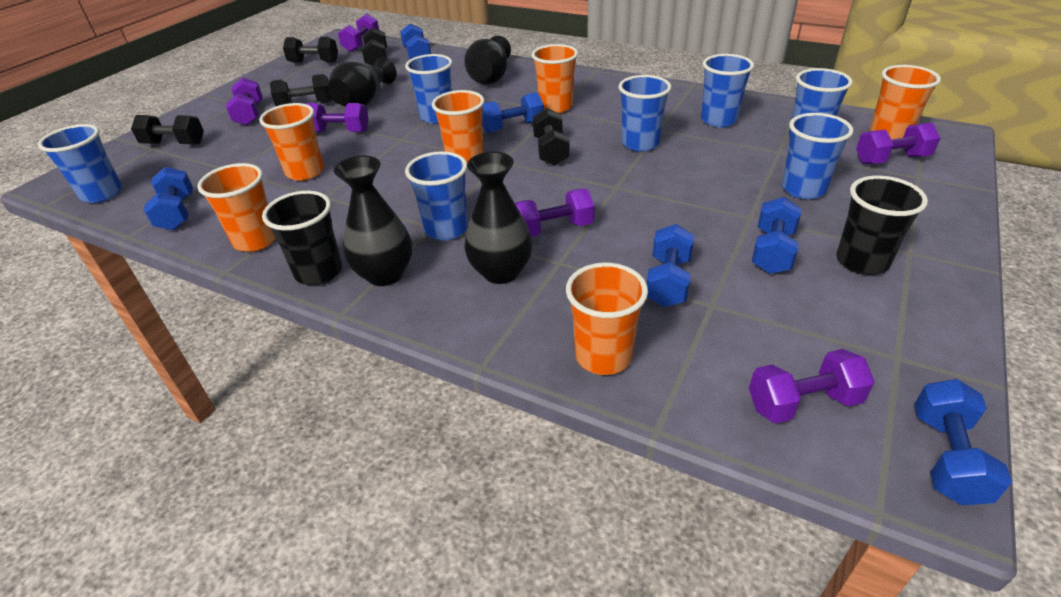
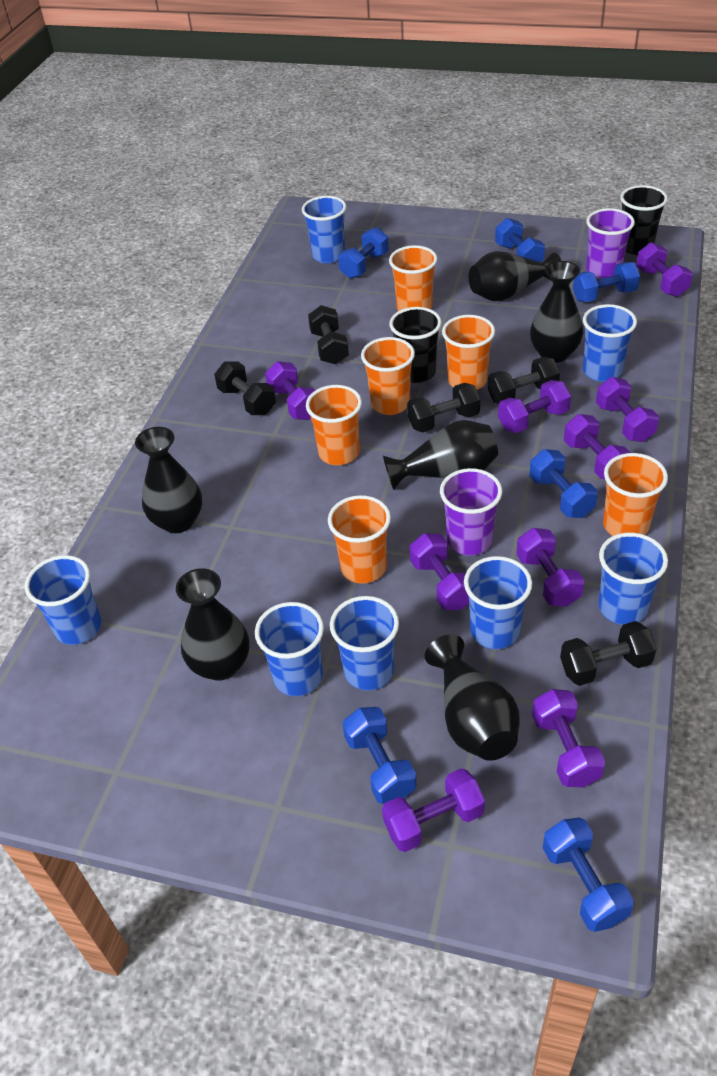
black vase: 4 -> 6
purple cup: 0 -> 2
purple dumbbell: 6 -> 9

